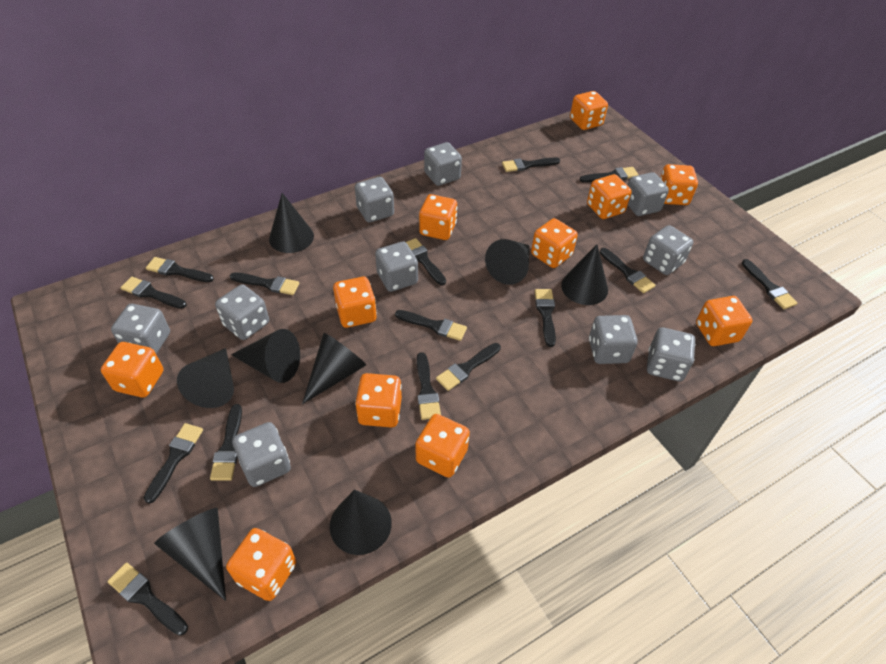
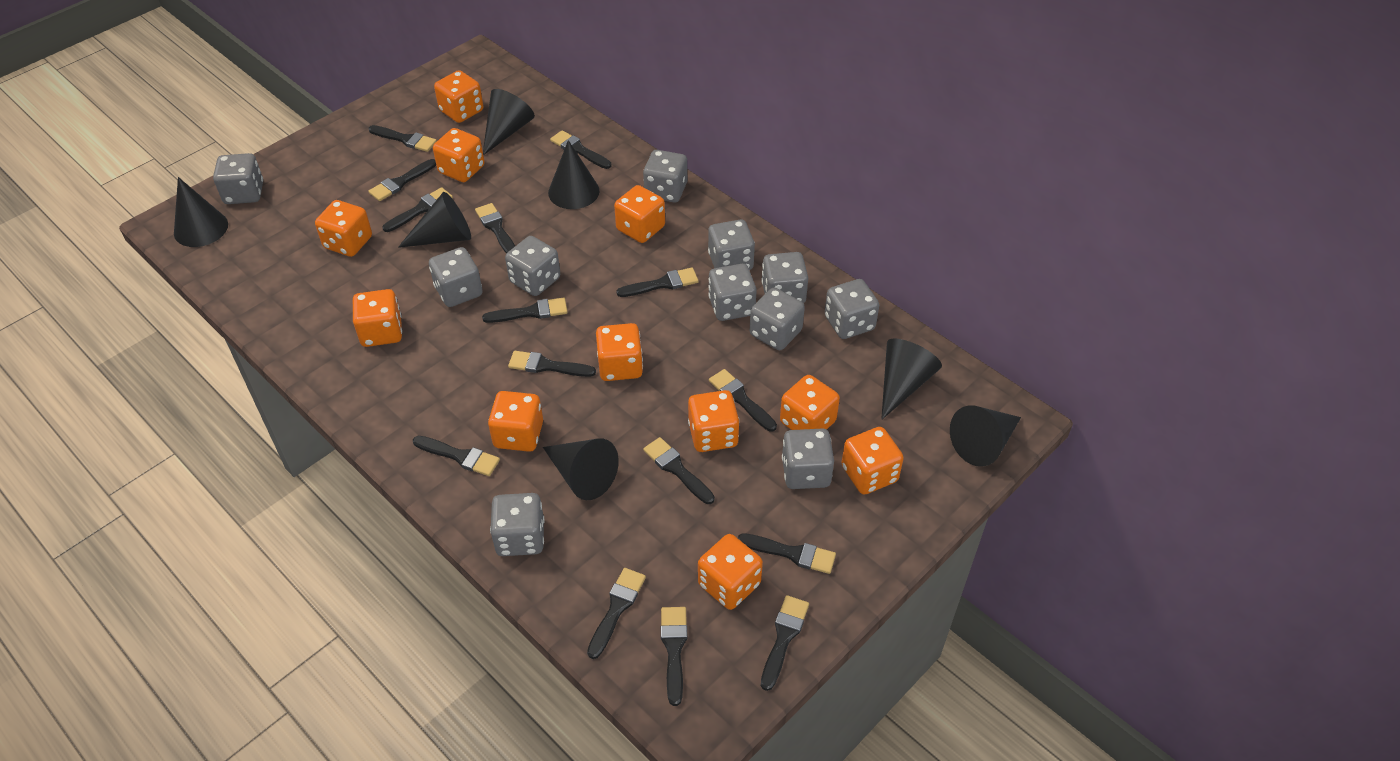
black cone: 8 -> 7
grey dice: 10 -> 11

